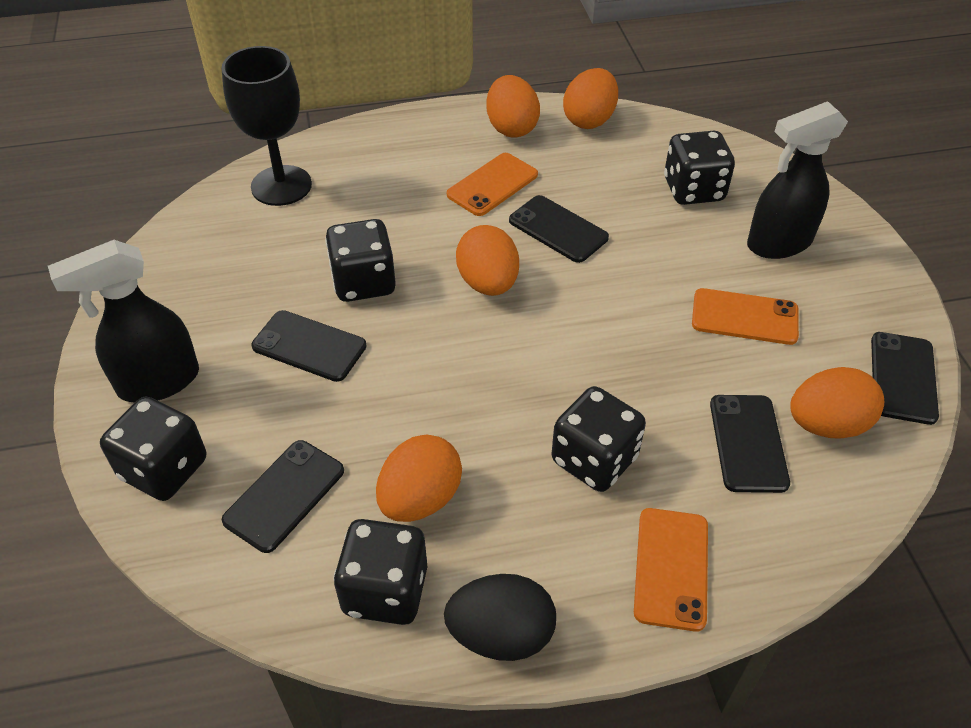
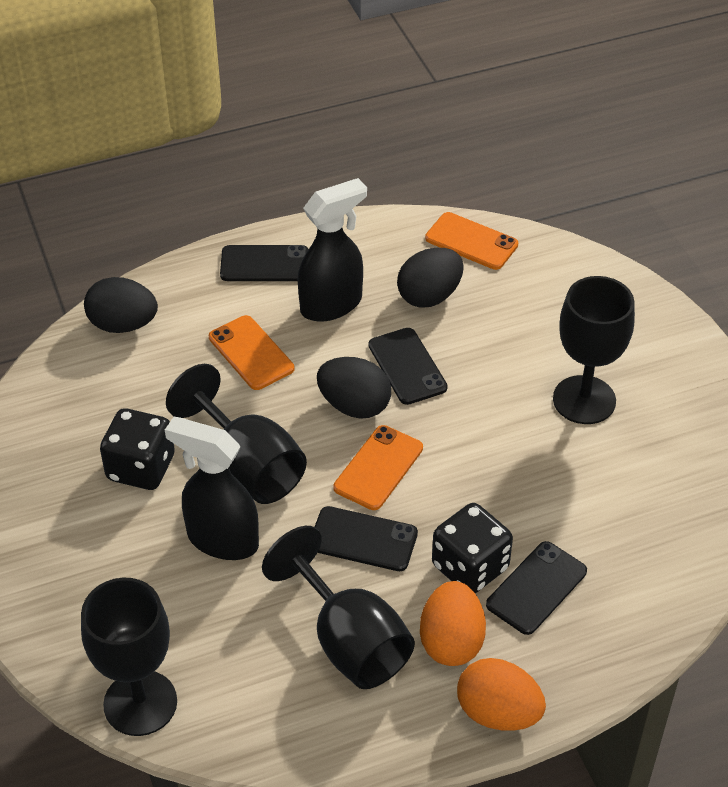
black dice: 5 -> 2
black egg: 1 -> 3
black goblet: 1 -> 4
black phone: 5 -> 4
orange egg: 5 -> 2

